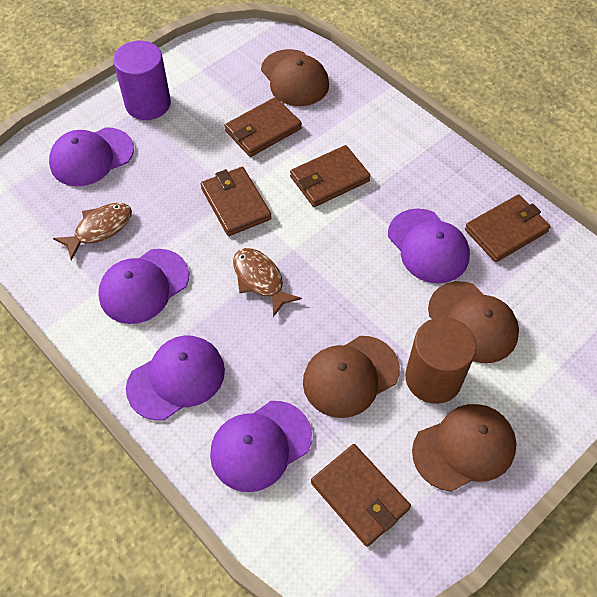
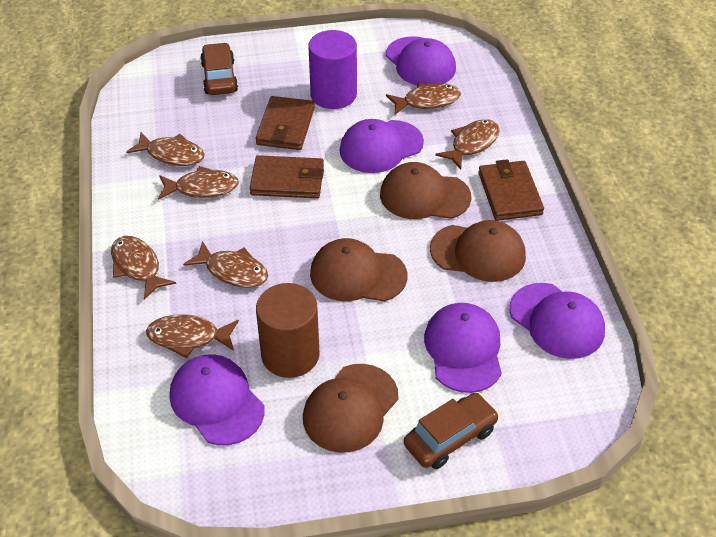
brown car: 0 -> 2
brown fish: 2 -> 7
brown wallet: 5 -> 3

